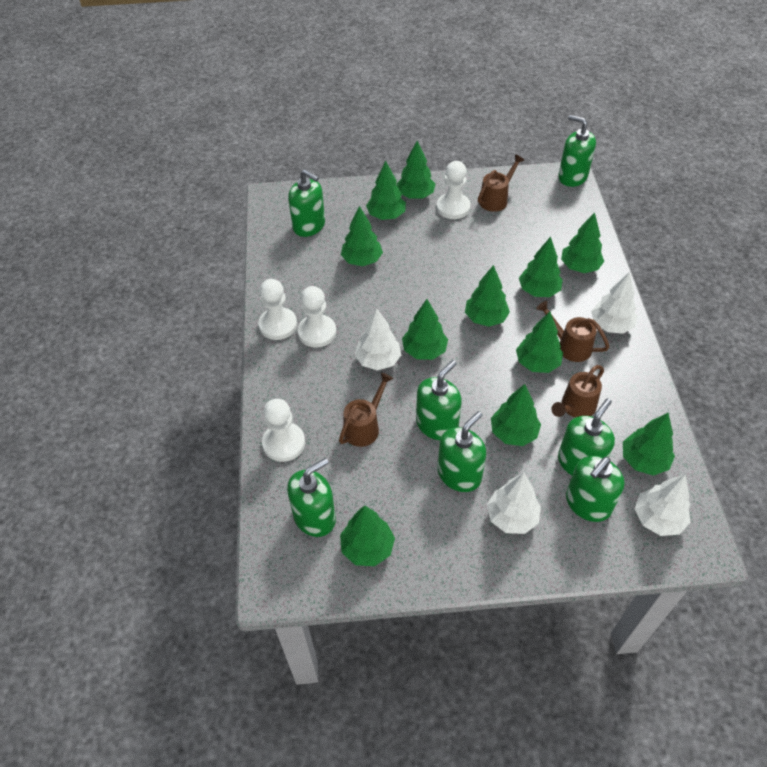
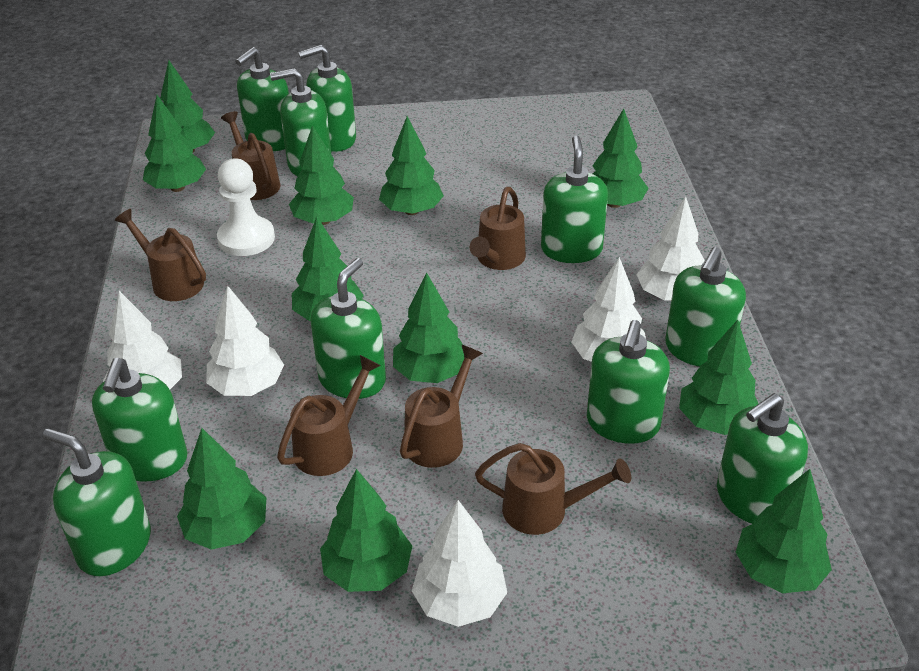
brown watering can: 4 -> 6
green soap dispenser: 7 -> 10
white pawn: 4 -> 1
white tree: 4 -> 5

